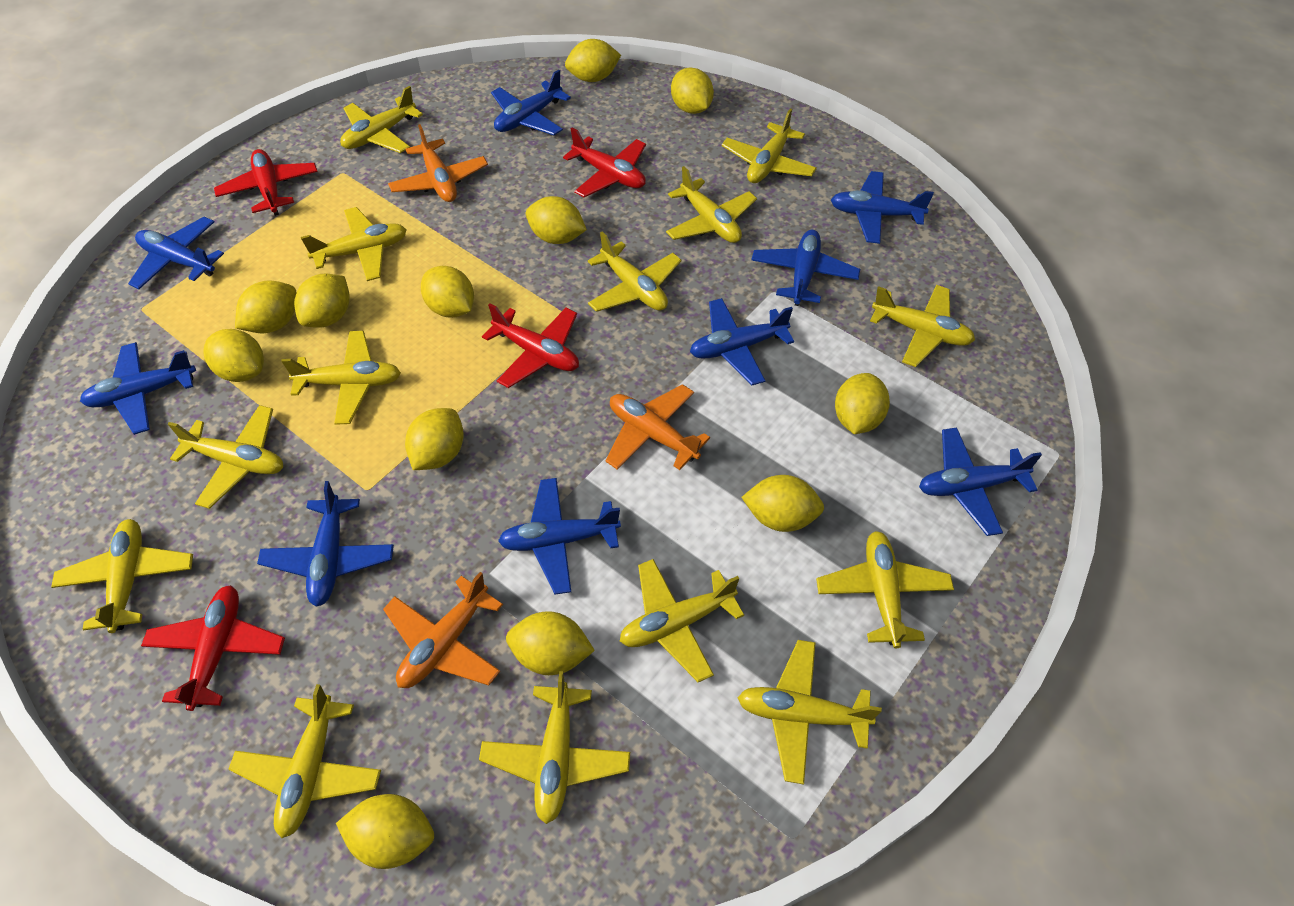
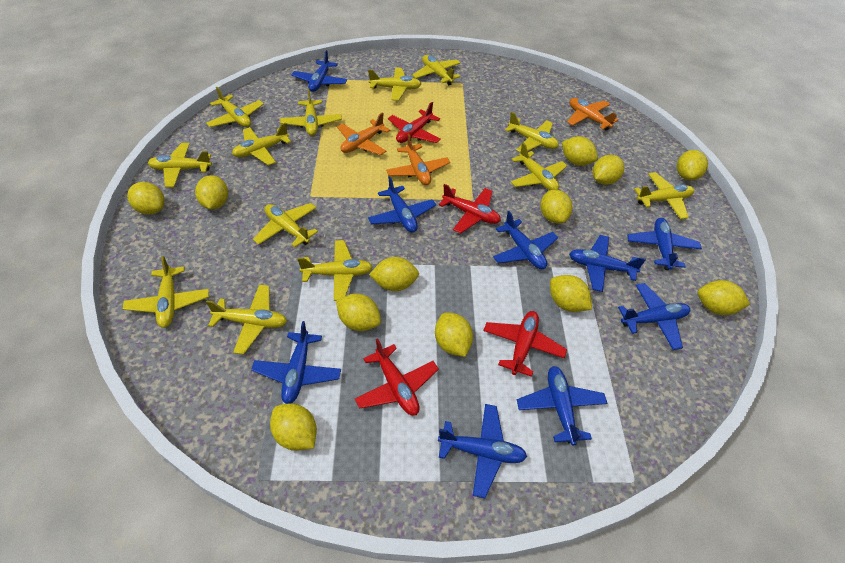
yellow plane: 14 -> 13

